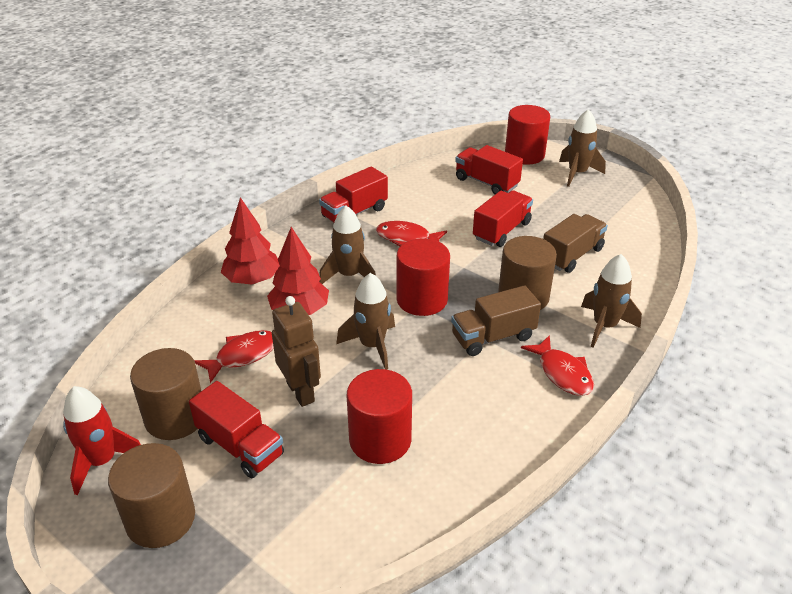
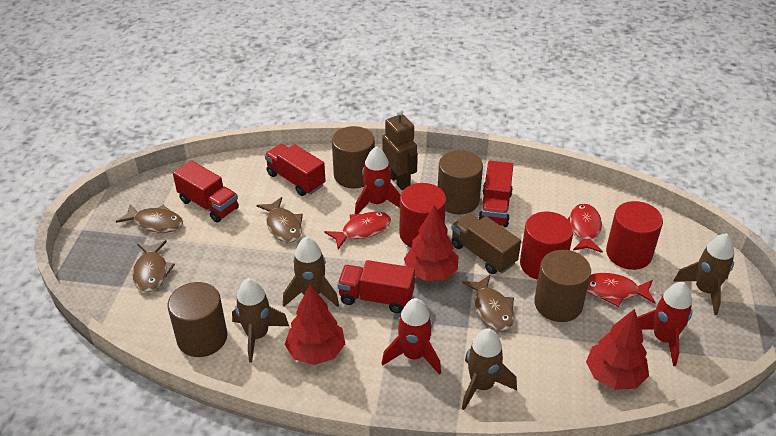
brown cylinder: 3 -> 4
brown fish: 0 -> 4
brown truck: 2 -> 1
red rocket: 1 -> 3
red tree: 2 -> 3

